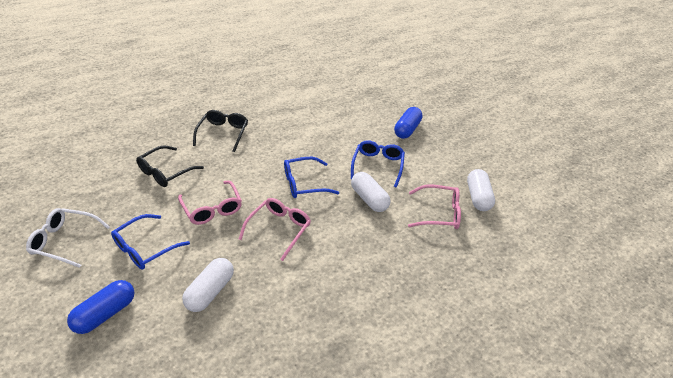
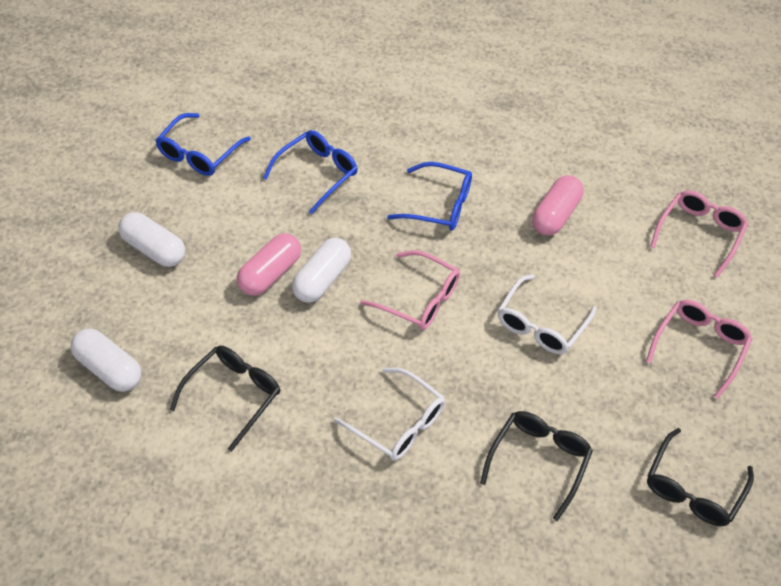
black glasses: 2 -> 3
blue capsule: 2 -> 0
pink capsule: 0 -> 2
white glasses: 1 -> 2

